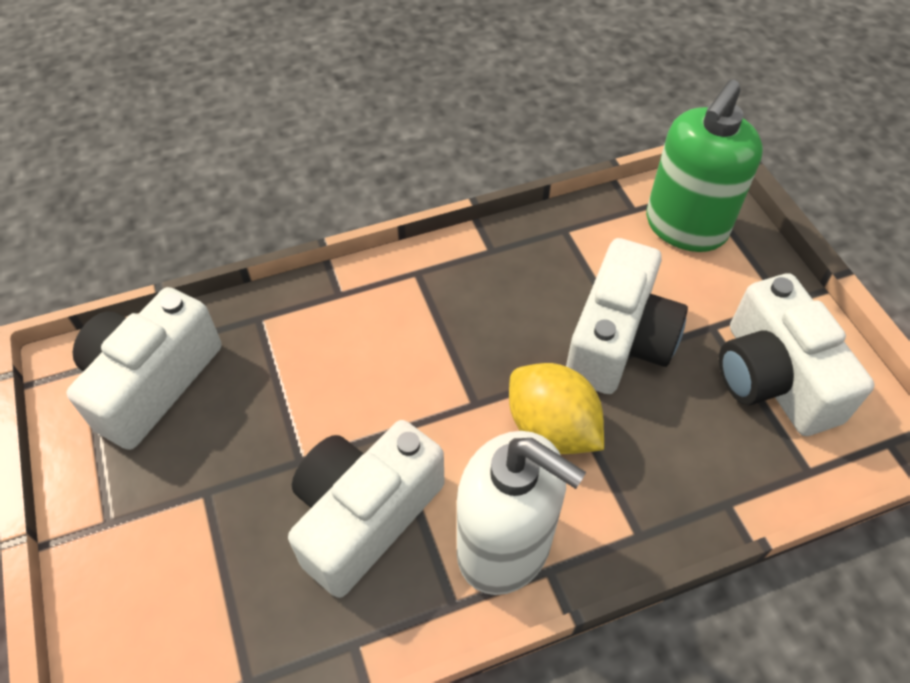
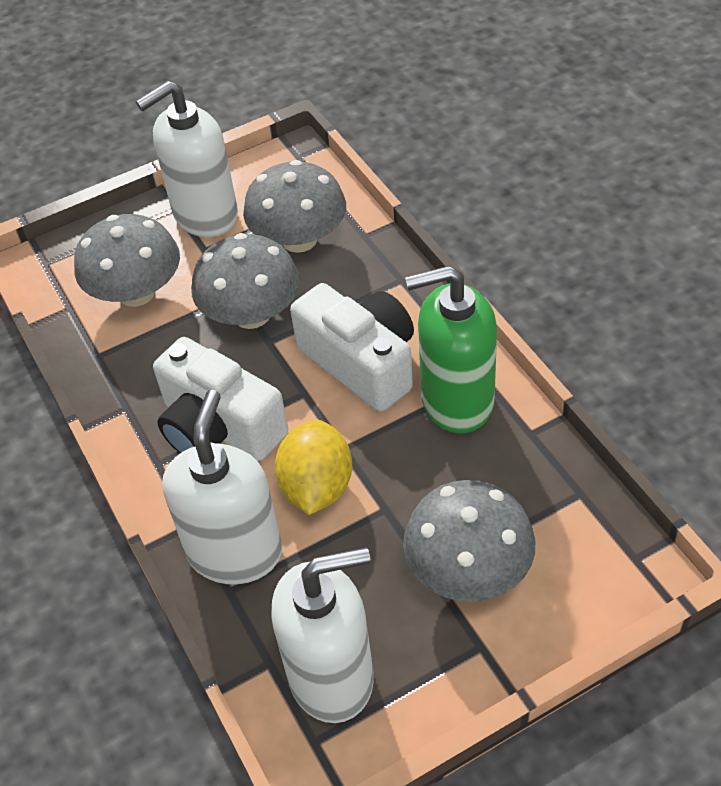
grey mushroom: 0 -> 4
white camera: 4 -> 2
white soap dispenser: 1 -> 3

